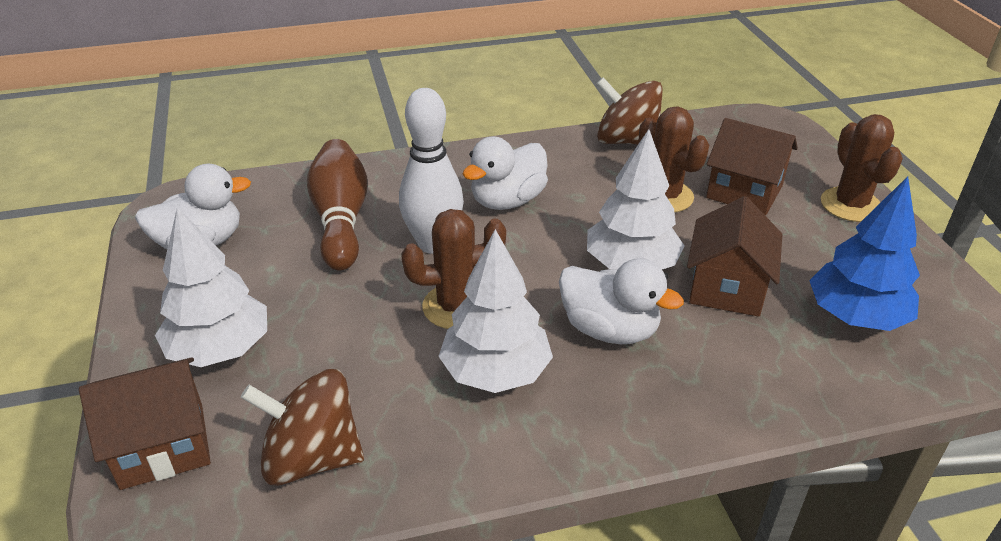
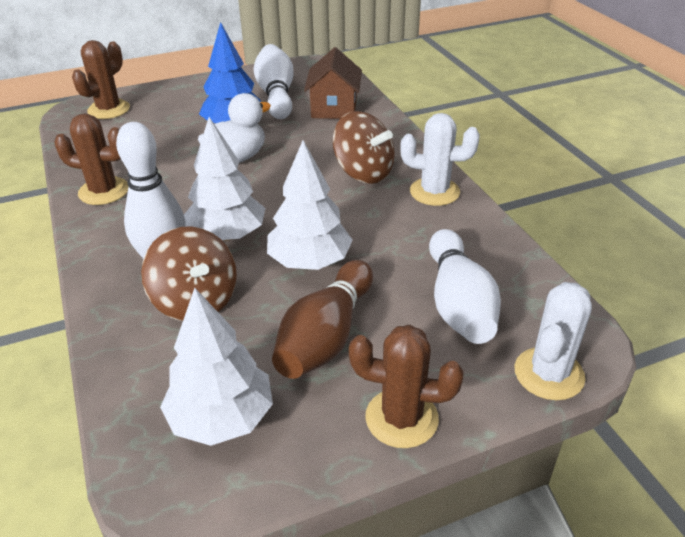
brown house: 3 -> 1
white bowling pin: 1 -> 3
white cactus: 0 -> 2
white duck: 3 -> 1

